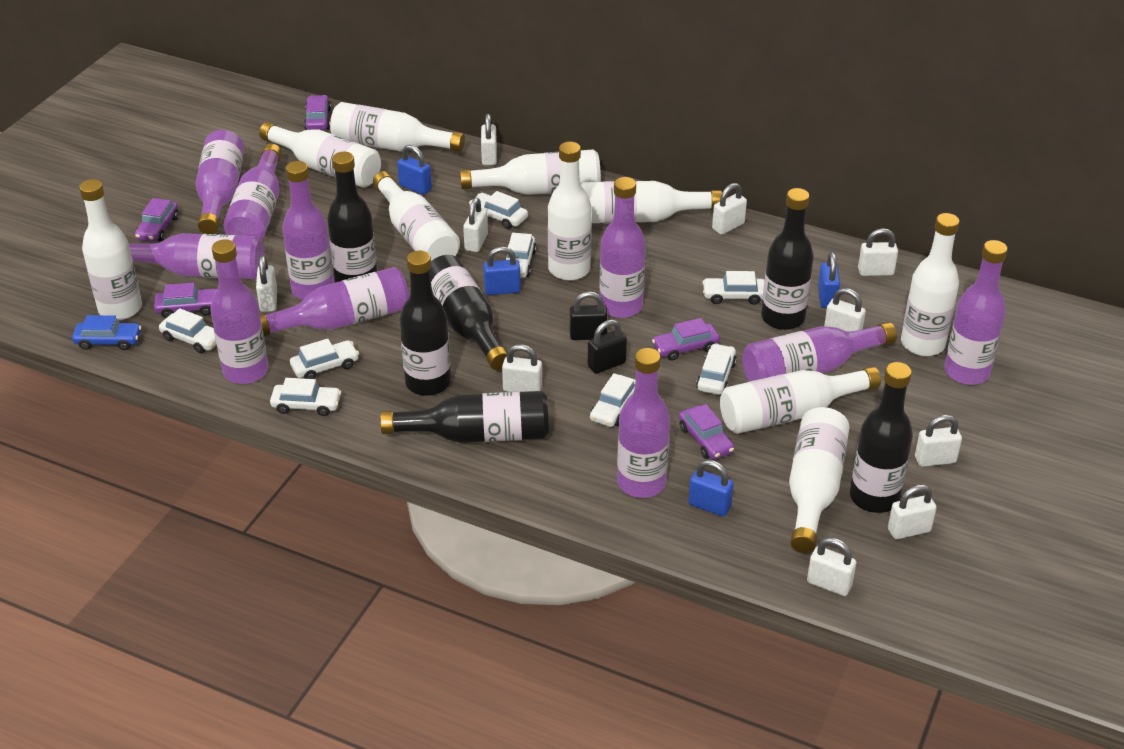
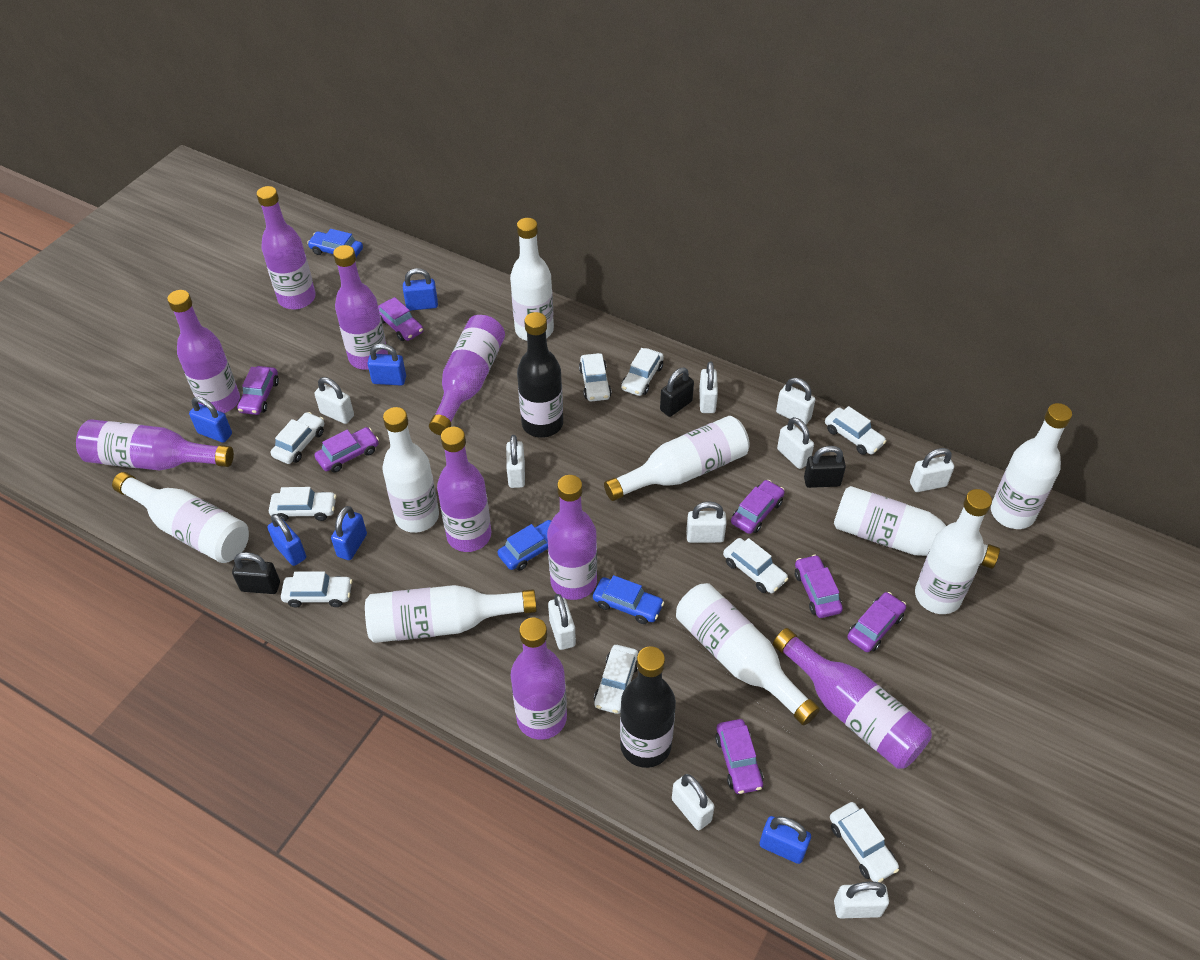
black bottle: 6 -> 2
black padlock: 2 -> 3
blue car: 1 -> 3
blue padlock: 4 -> 6
purple bottle: 10 -> 9
purple car: 5 -> 7
white bottle: 10 -> 9
white car: 8 -> 9

